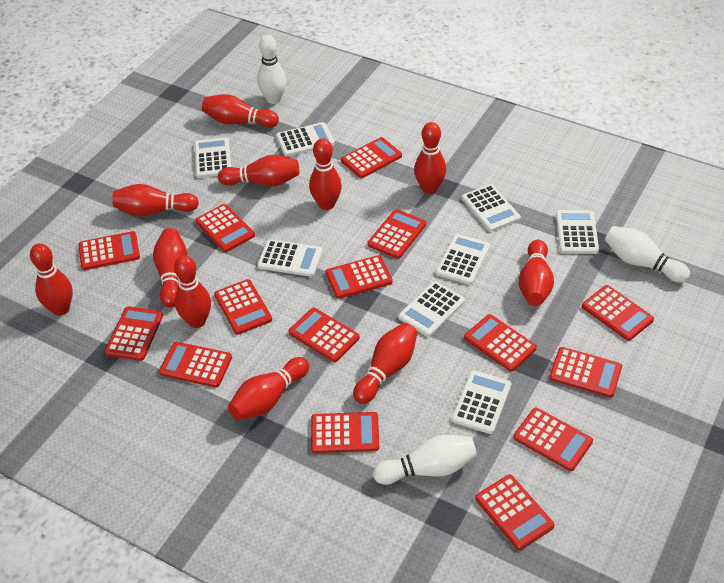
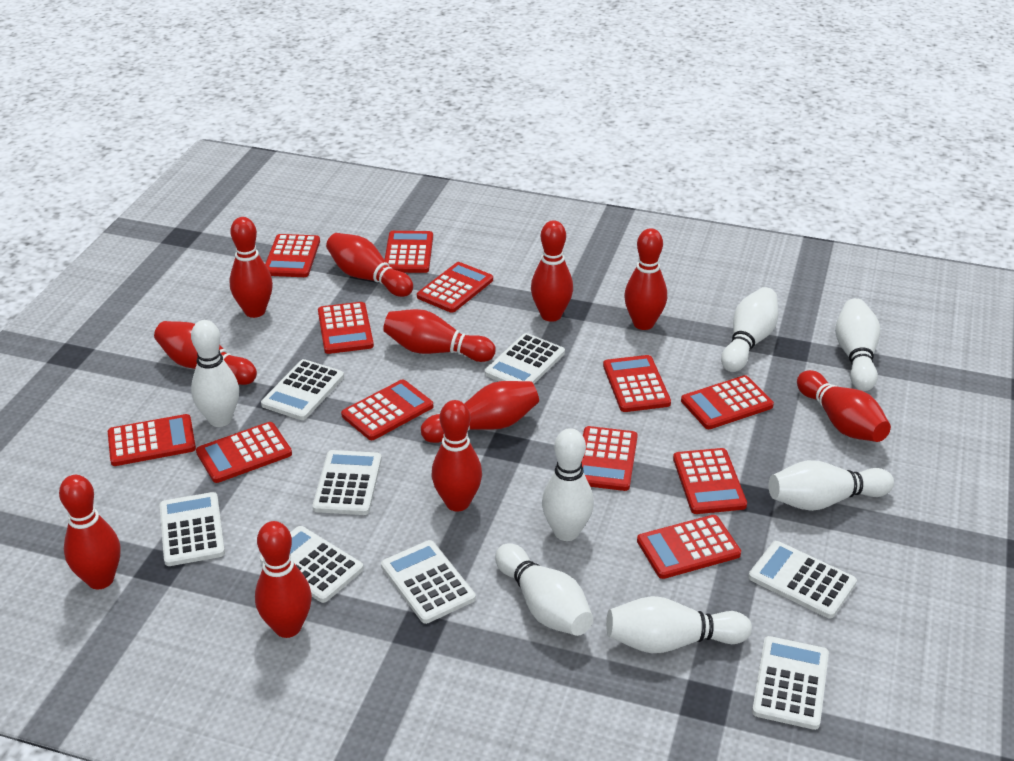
red calculator: 15 -> 12
white bowling pin: 3 -> 7

